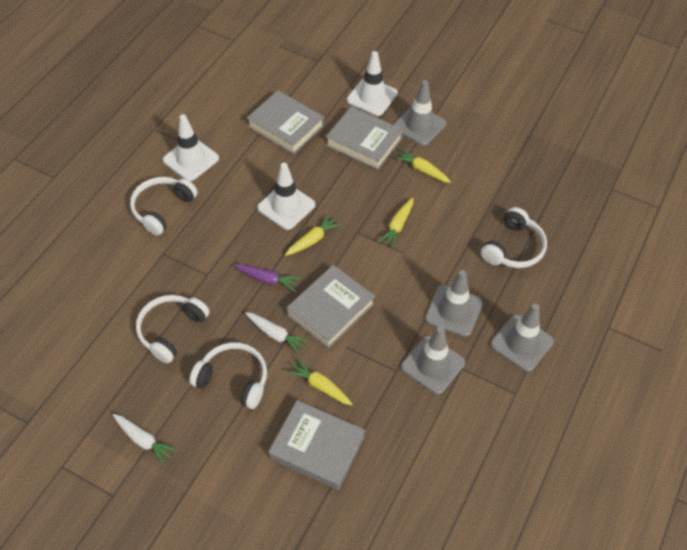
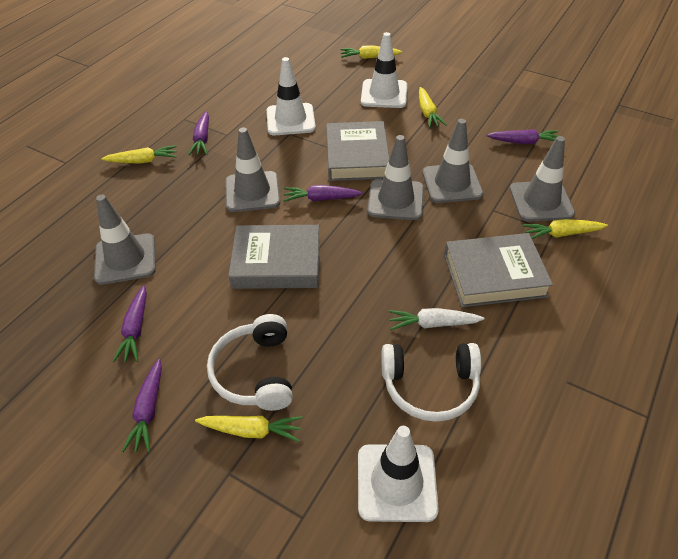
grey book: 4 -> 3
grey traffic cone: 4 -> 5
purple carrot: 1 -> 5
white carrot: 2 -> 1
white headphones: 4 -> 2
yellow carrot: 4 -> 5

